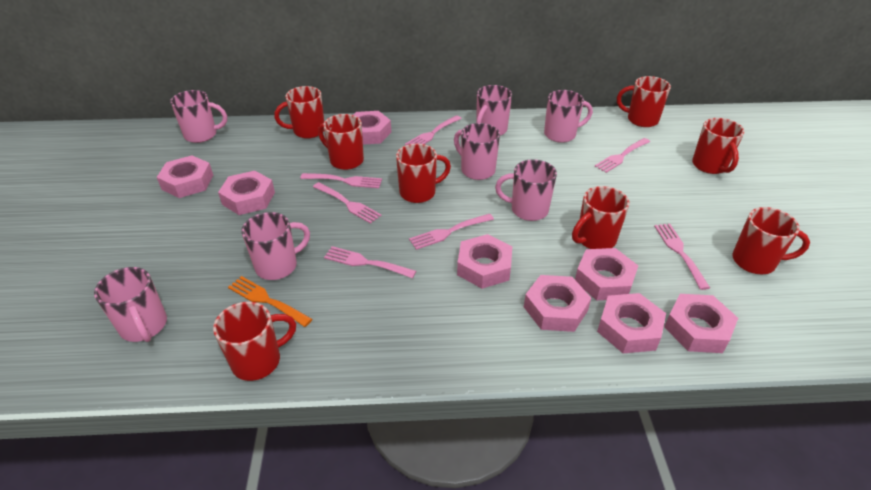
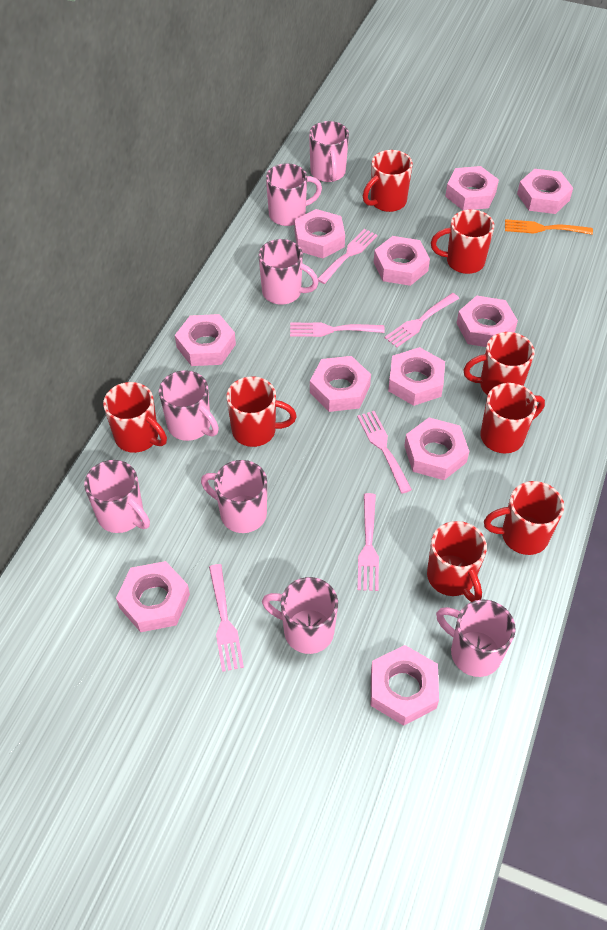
pink fork: 7 -> 6
pink mug: 7 -> 8
pink nut: 8 -> 11

